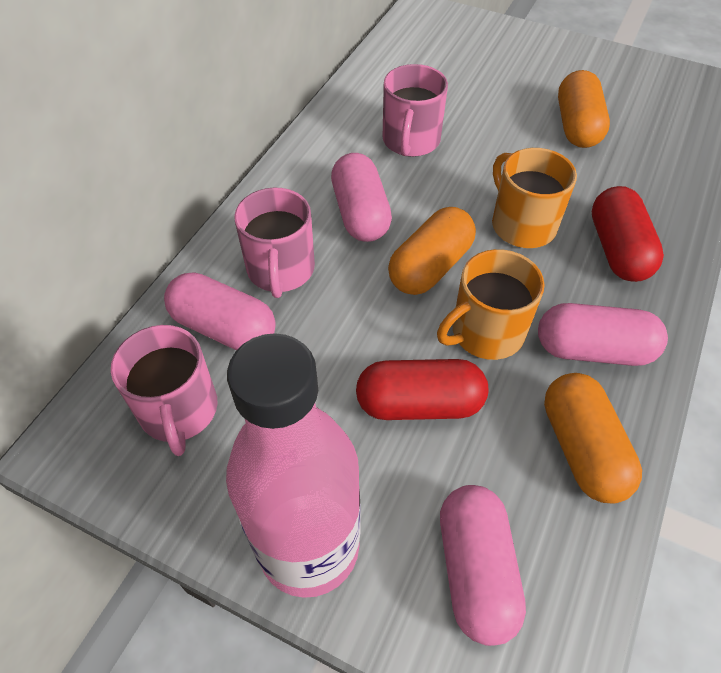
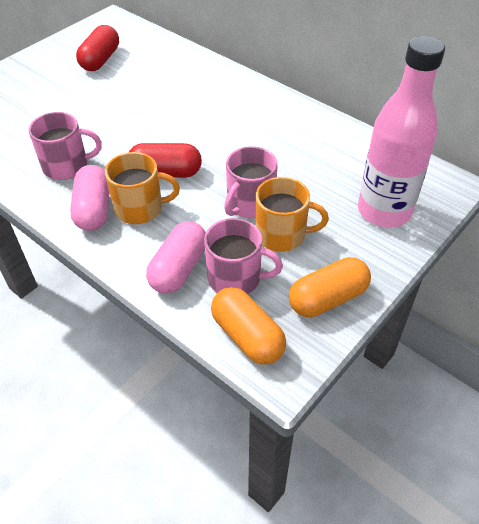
orange capsule: 3 -> 2
pink capsule: 4 -> 2

